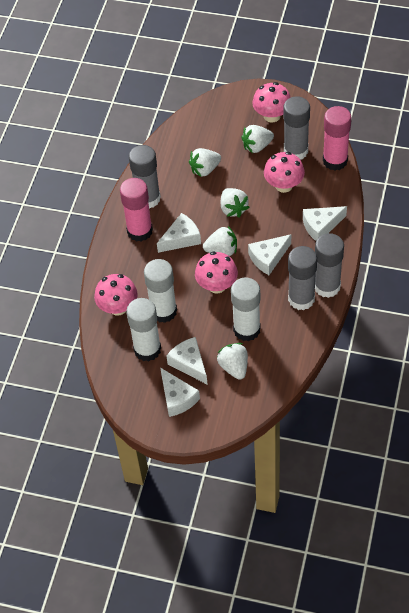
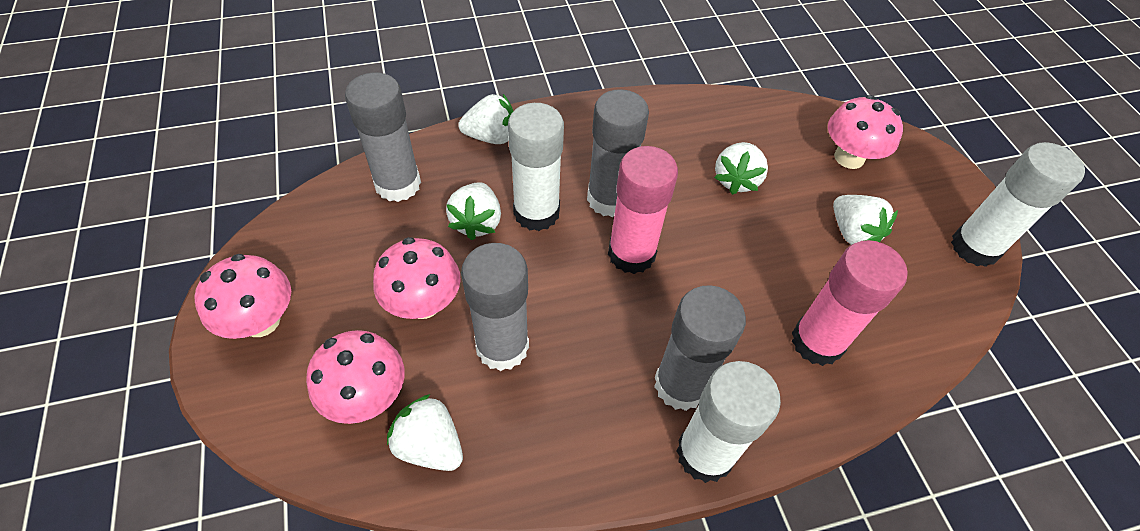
white cheese: 5 -> 0

